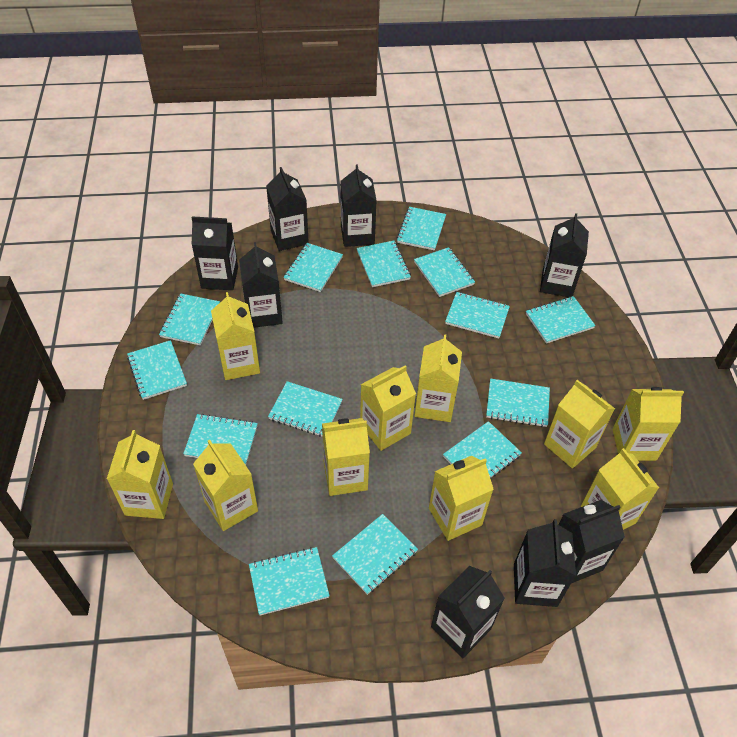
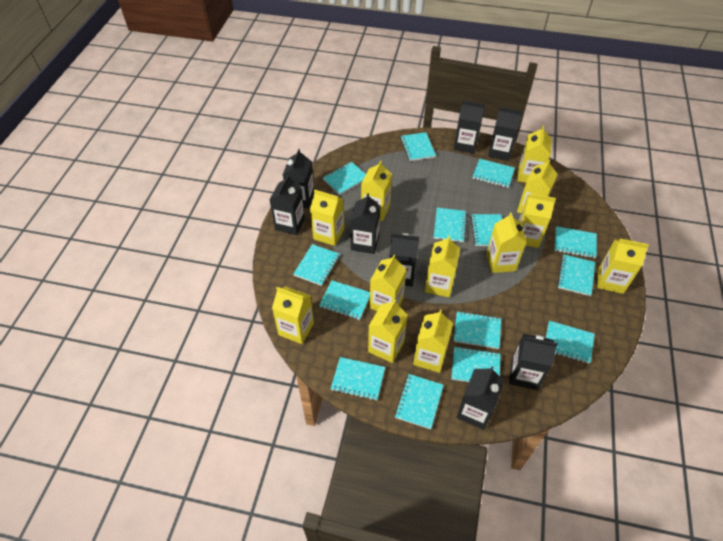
yellow carton: 10 -> 12

